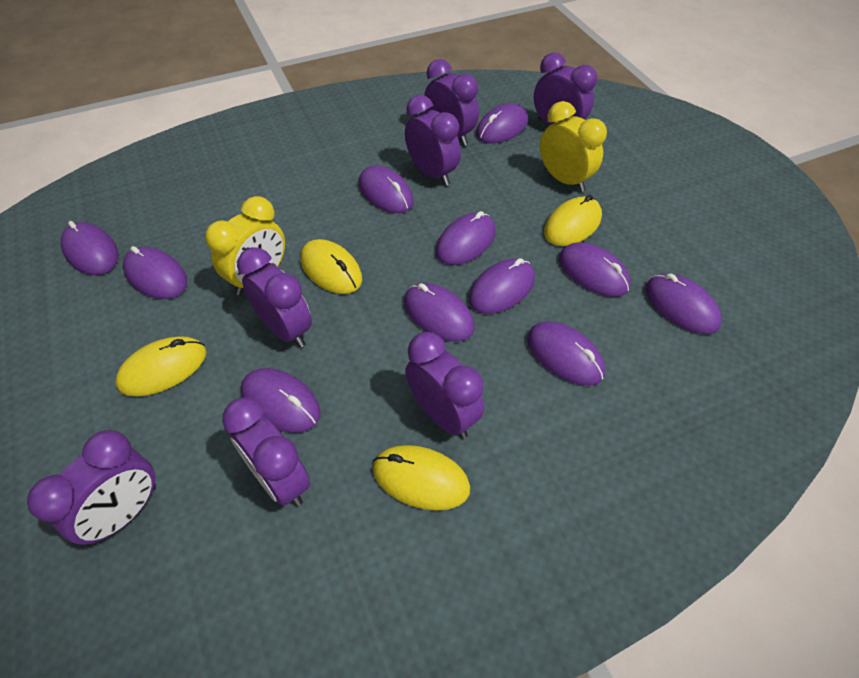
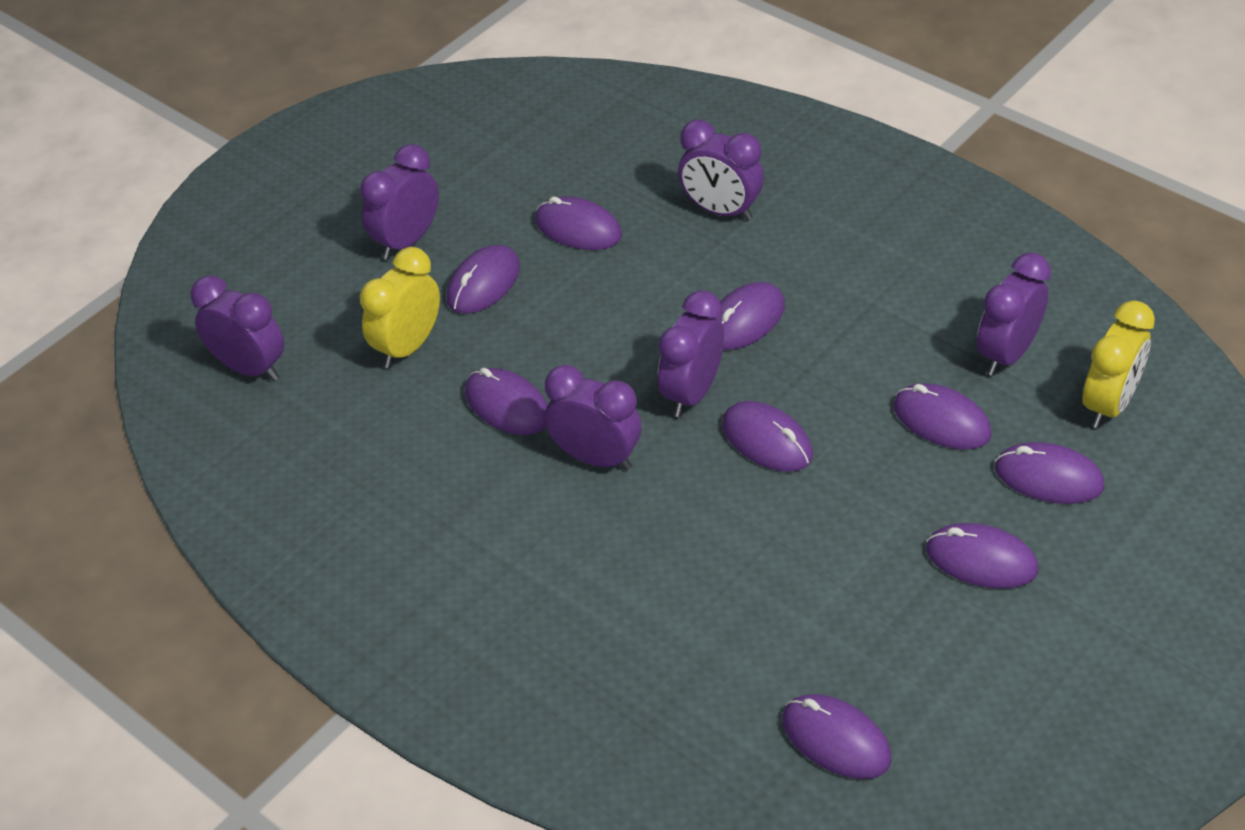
purple clock: 7 -> 6
purple mouse: 11 -> 9
yellow mouse: 4 -> 0

